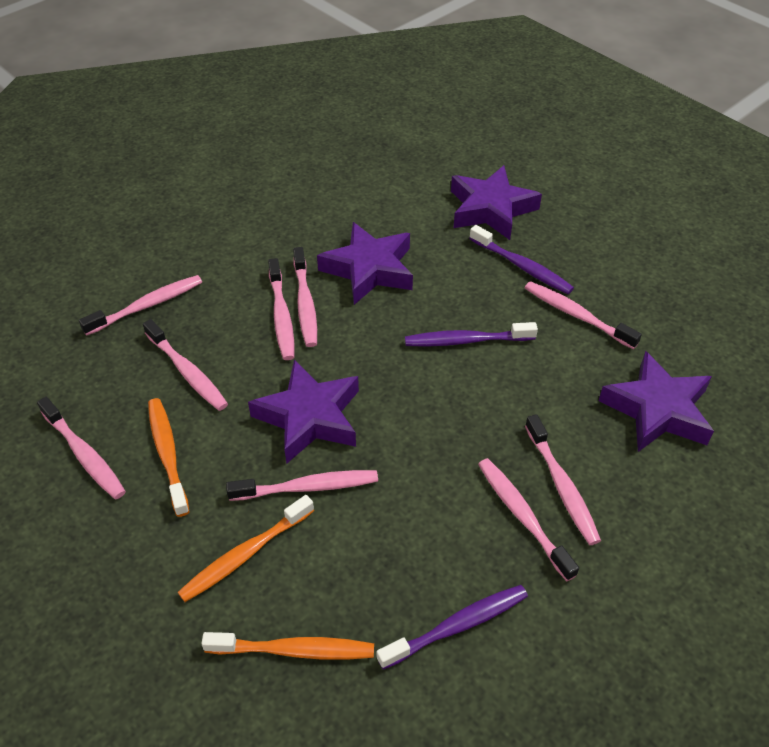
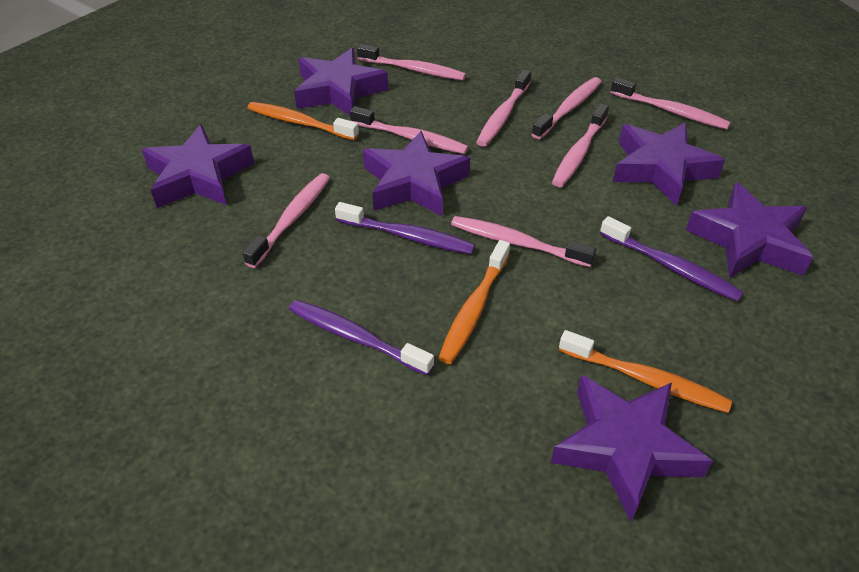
pink toothbrush: 9 -> 8
purple star: 4 -> 6

